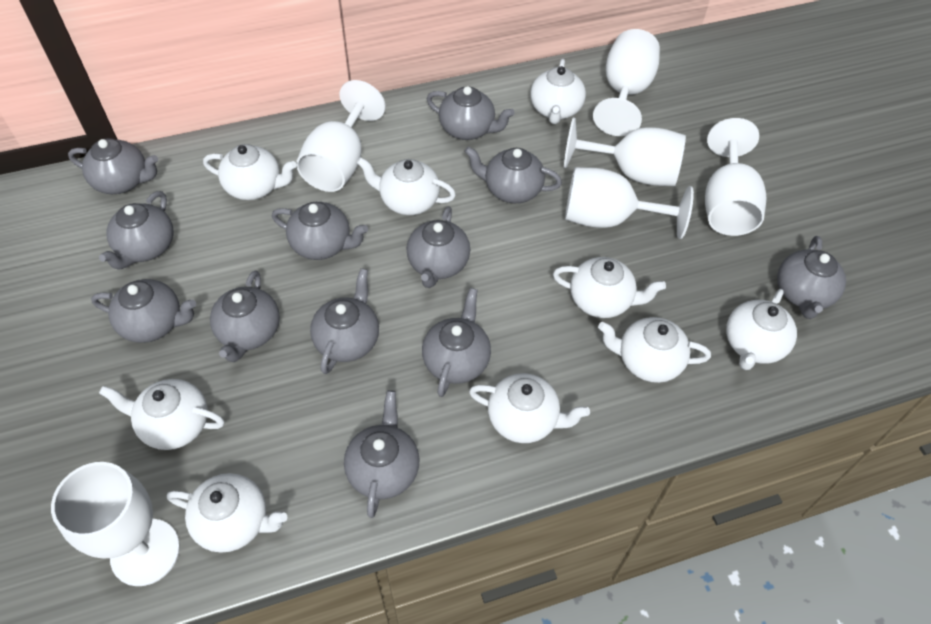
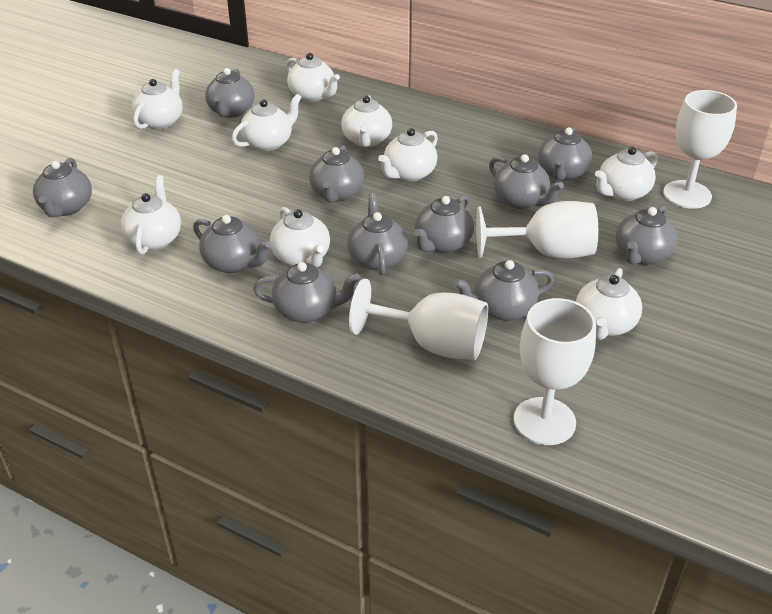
grey teapot: 12 -> 11
white goblet: 6 -> 4

